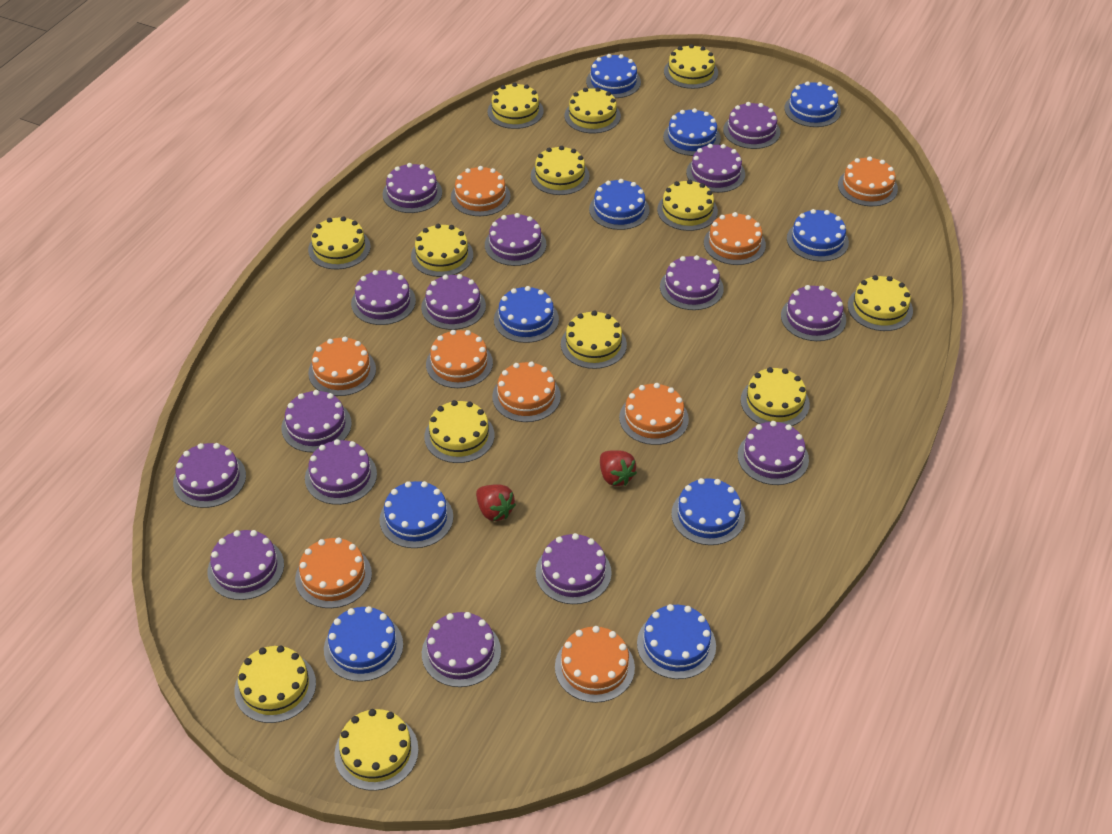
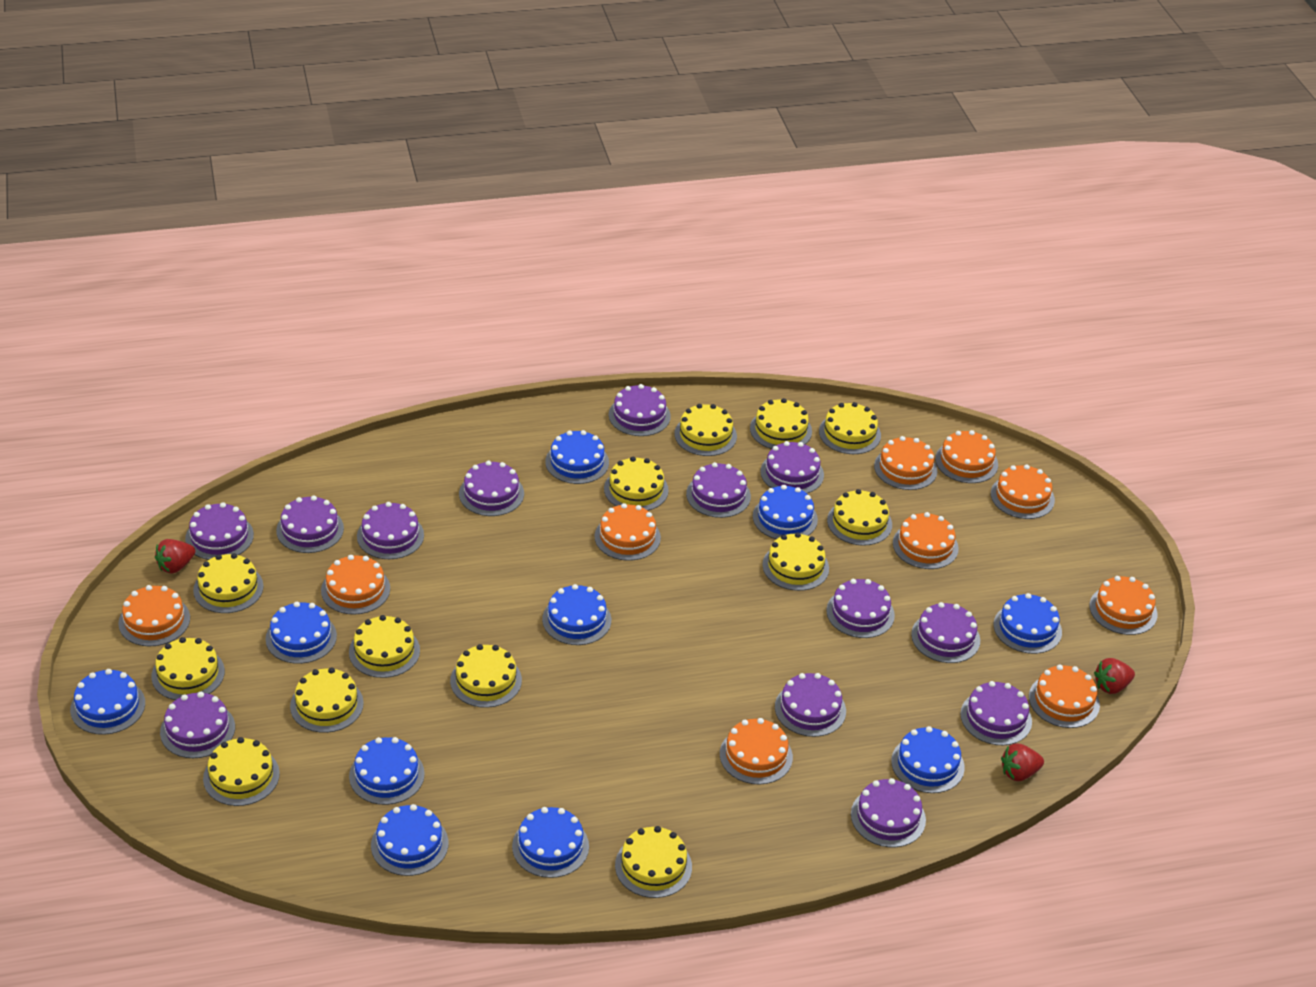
orange cake: 9 -> 10
purple cake: 15 -> 13
red strawberry: 2 -> 3

